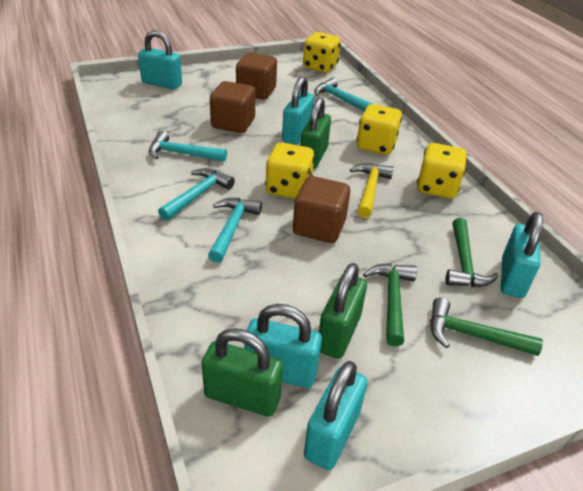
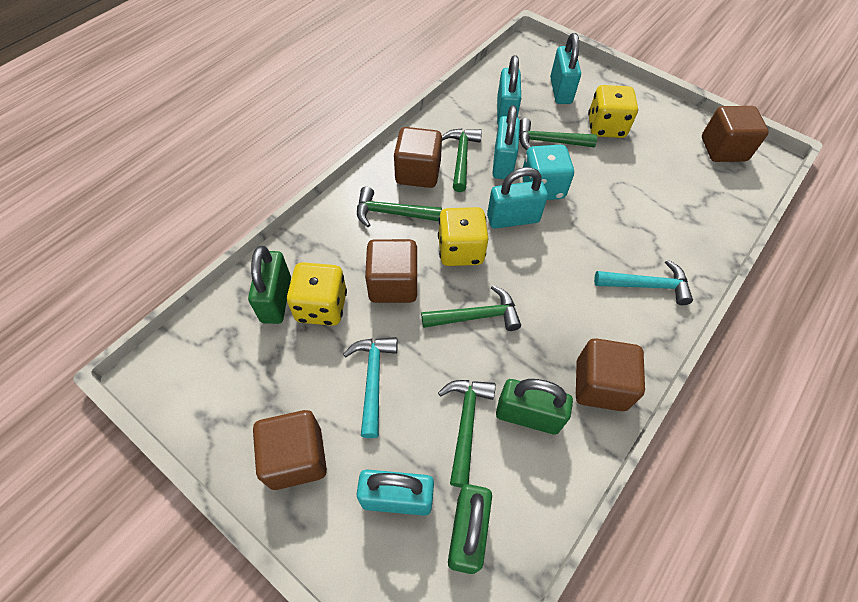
brown cube: 3 -> 5
green hammer: 3 -> 5
turquoise dice: 0 -> 1
turquoise hammer: 4 -> 2
yellow dice: 4 -> 3
yellow hammer: 1 -> 0

